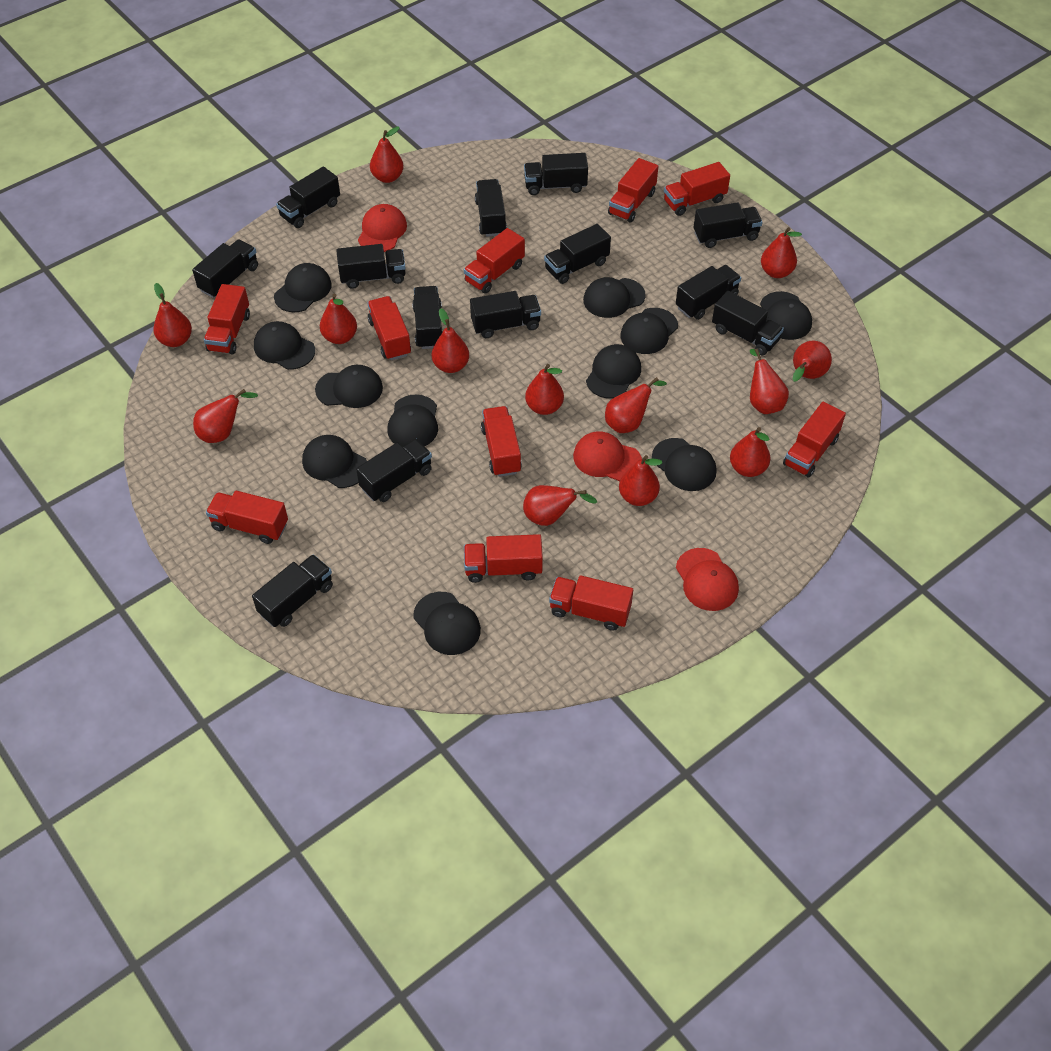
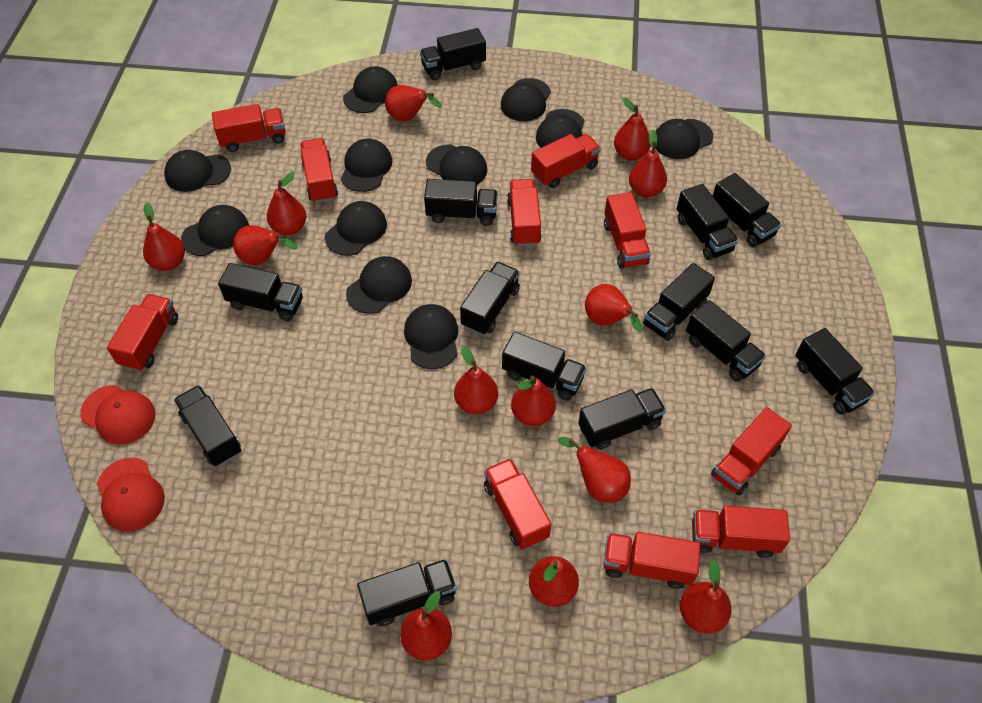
red cap: 3 -> 2

